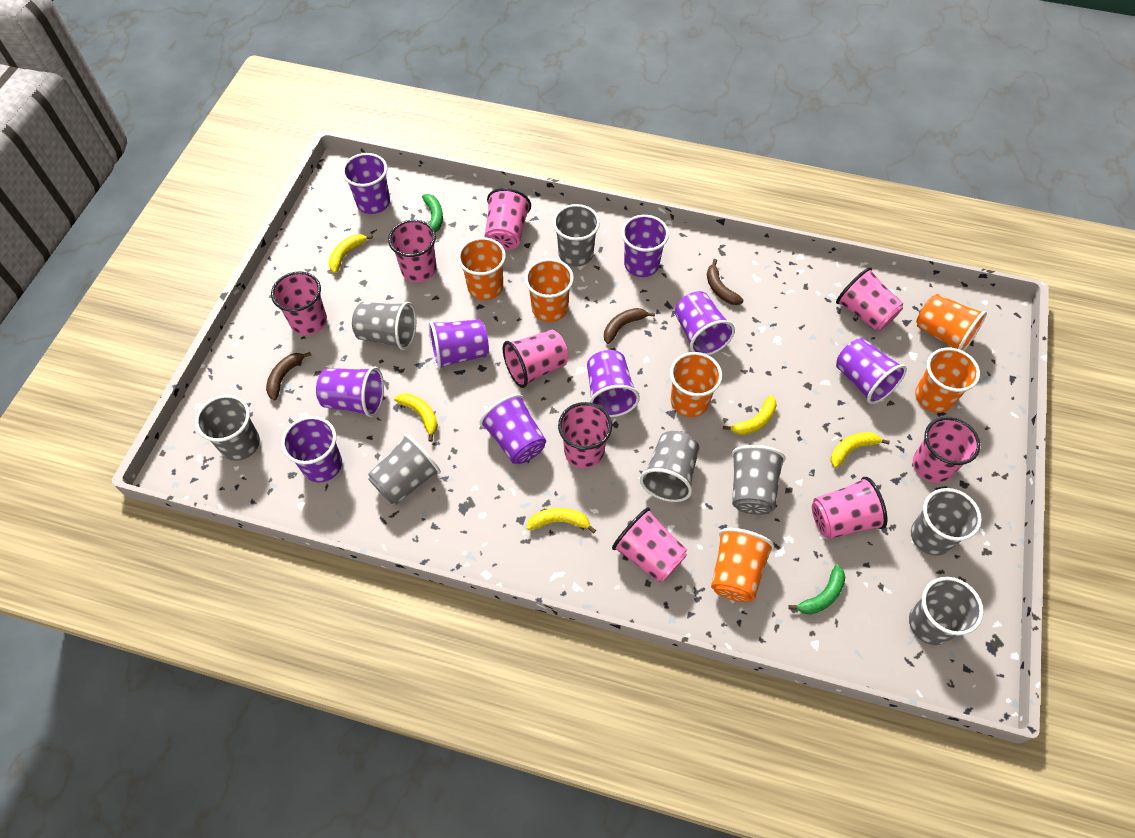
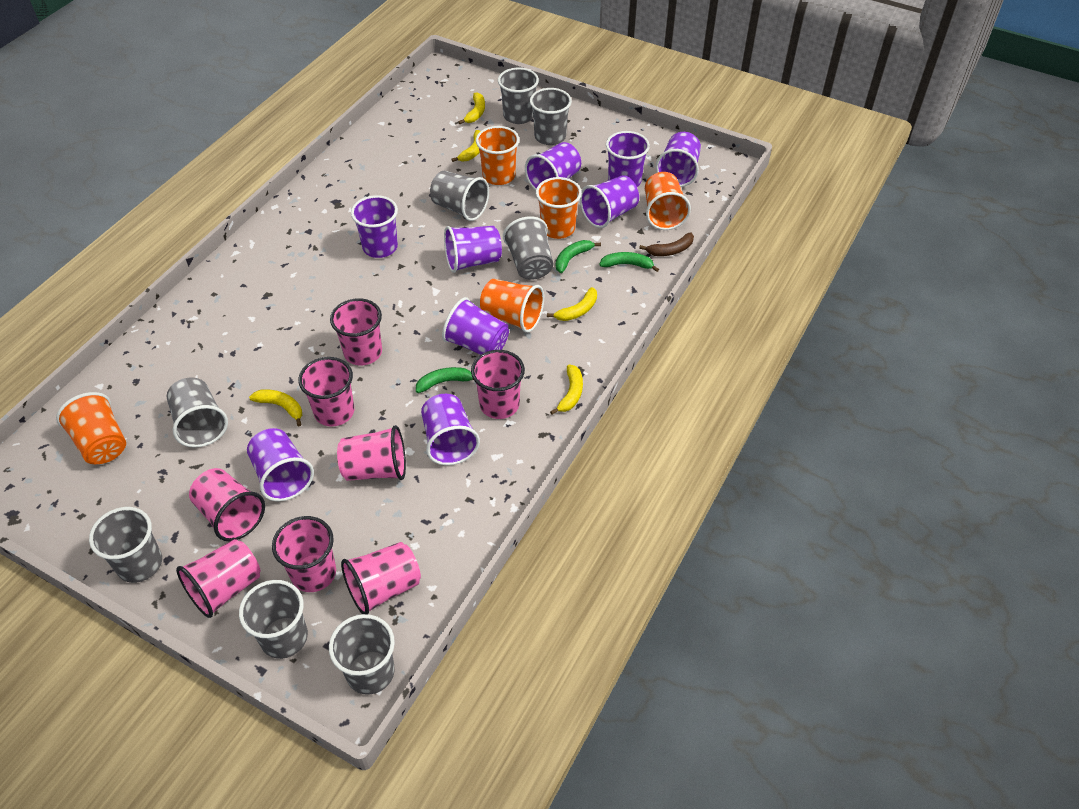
brown banana: 3 -> 1
green banana: 2 -> 3
orange cup: 6 -> 5
pink cup: 9 -> 8

